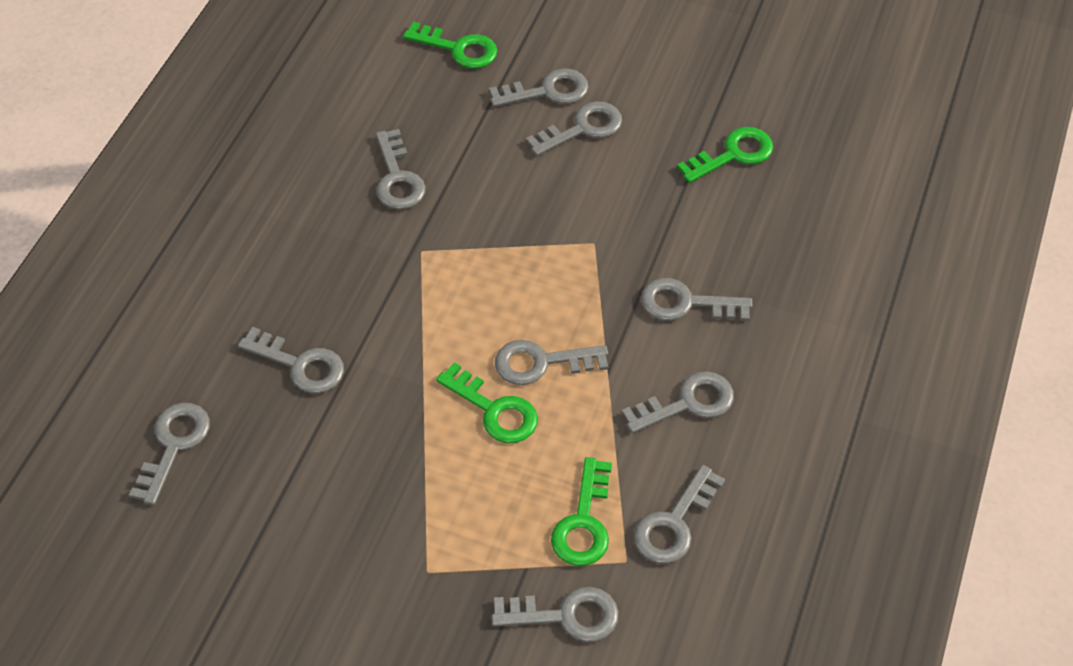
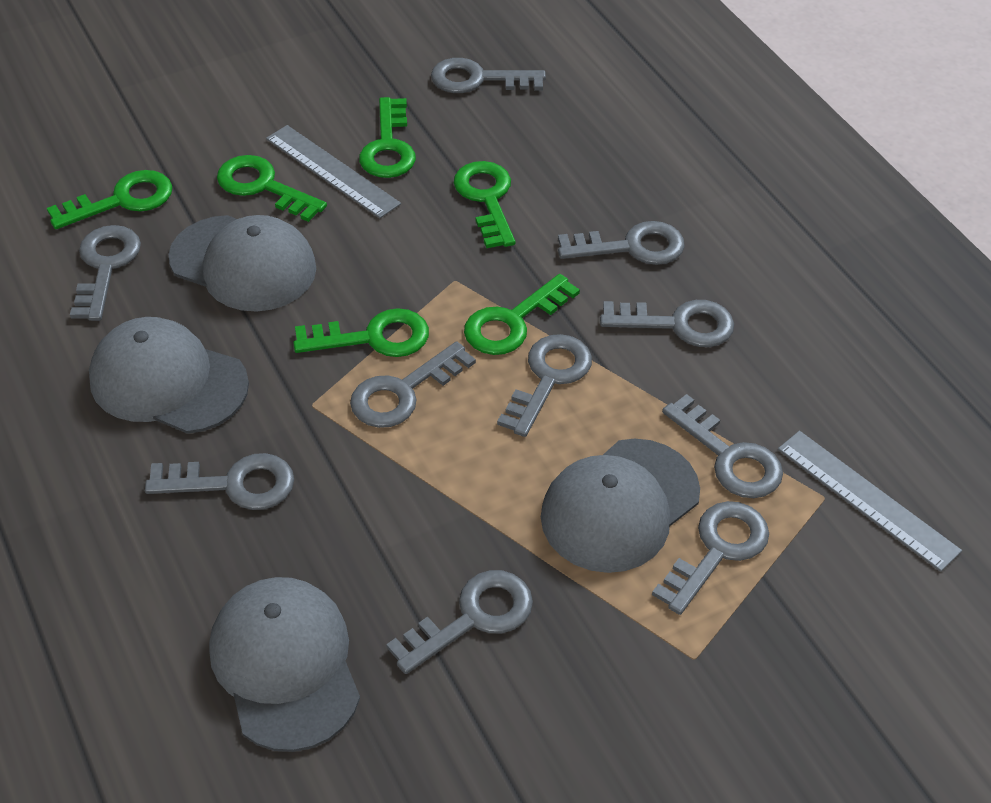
green key: 4 -> 6
grey cap: 0 -> 4
grey ruler: 0 -> 2

